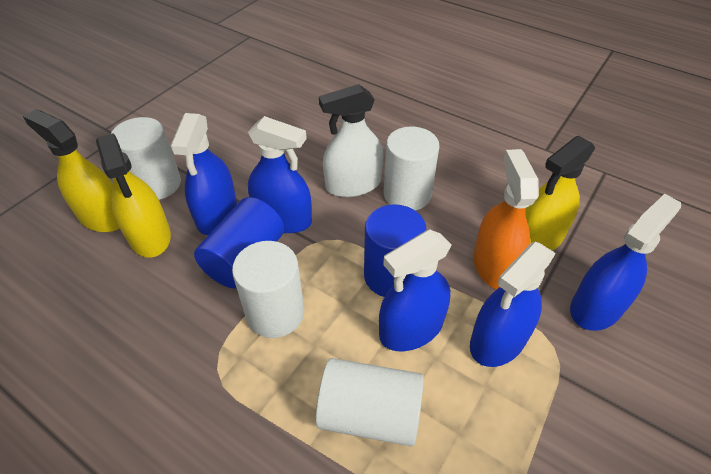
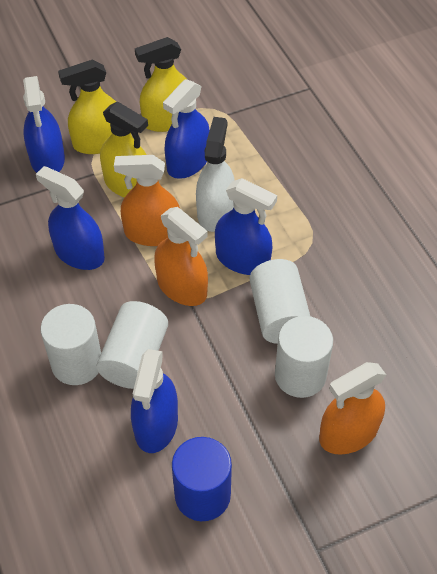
blue cylinder: 2 -> 1
orange spray bottle: 1 -> 3

